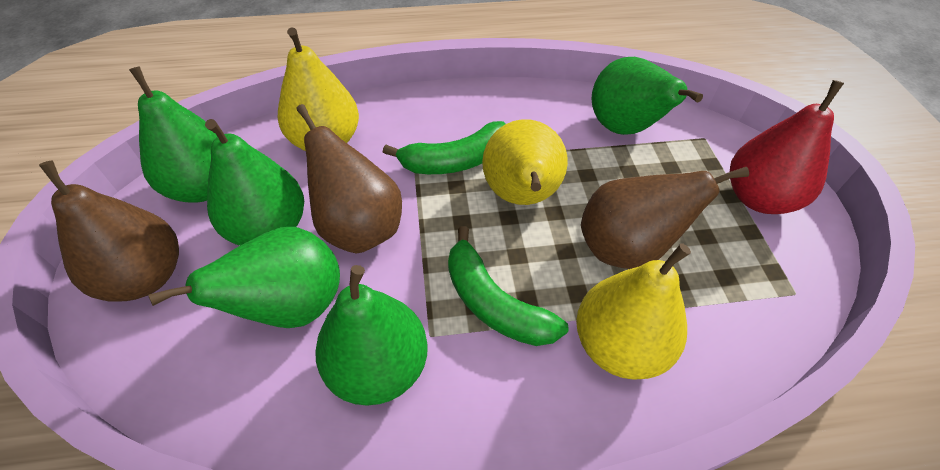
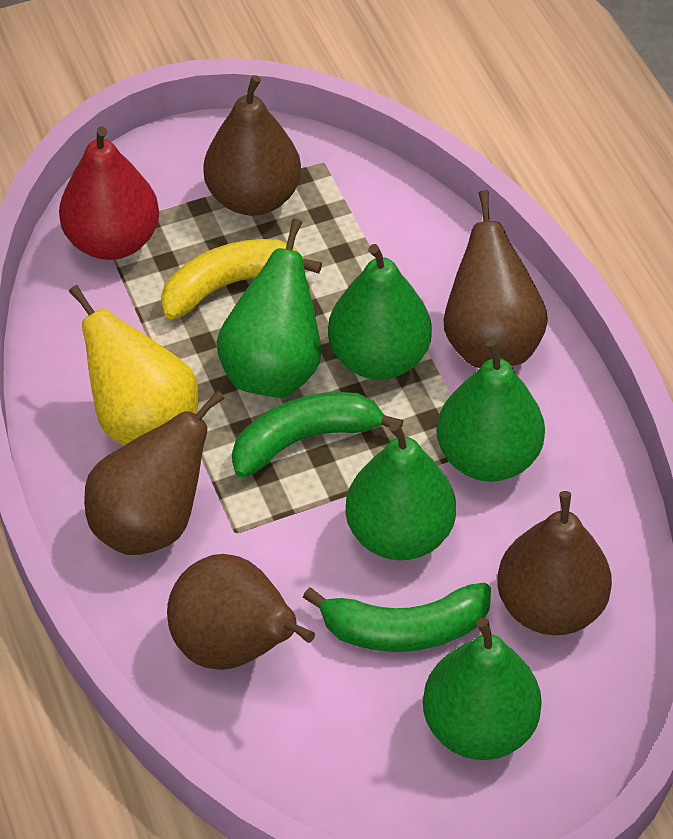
brown pear: 3 -> 5
yellow banana: 0 -> 1
yellow pear: 3 -> 1

